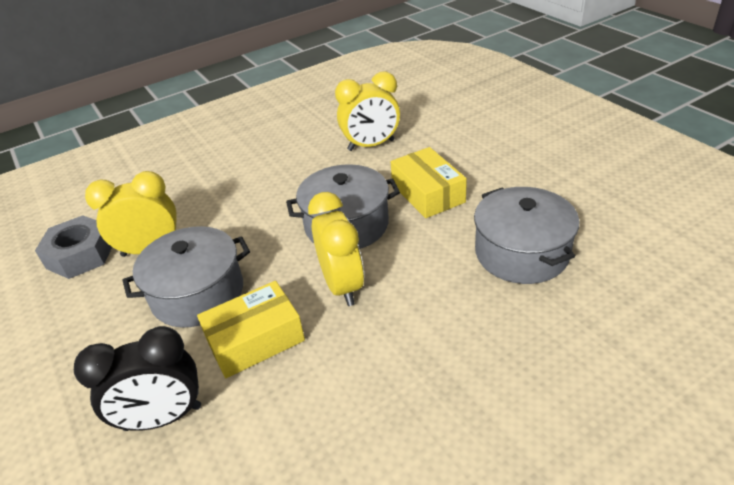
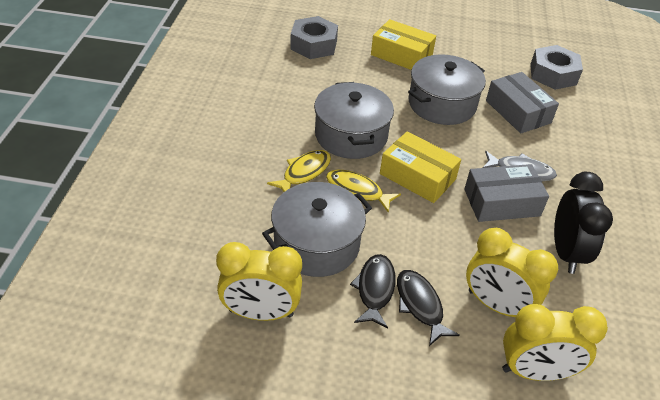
black fish: 0 -> 2
grey box: 0 -> 2
grey fish: 0 -> 1
grey nut: 1 -> 2
yellow fish: 0 -> 2

